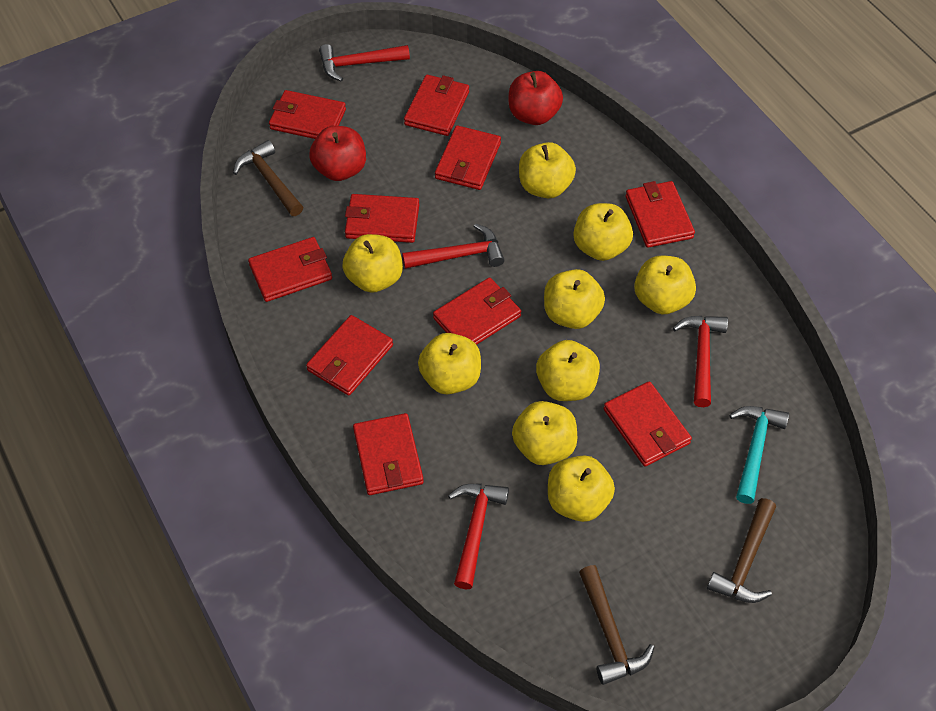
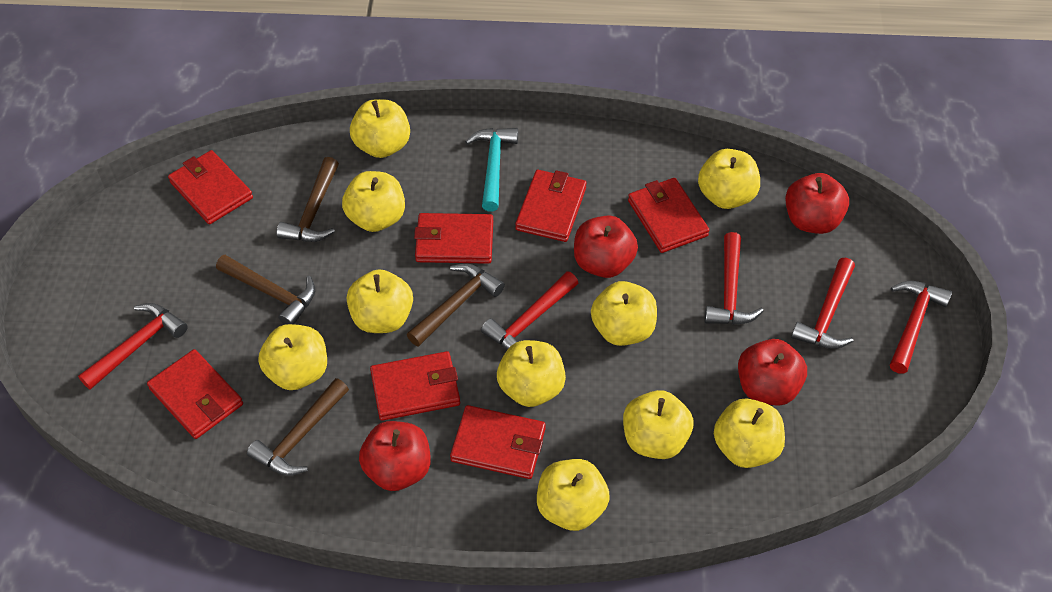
brown hammer: 3 -> 4
red apple: 2 -> 4
red hammer: 4 -> 5
red wallet: 10 -> 7
yellow apple: 9 -> 10

